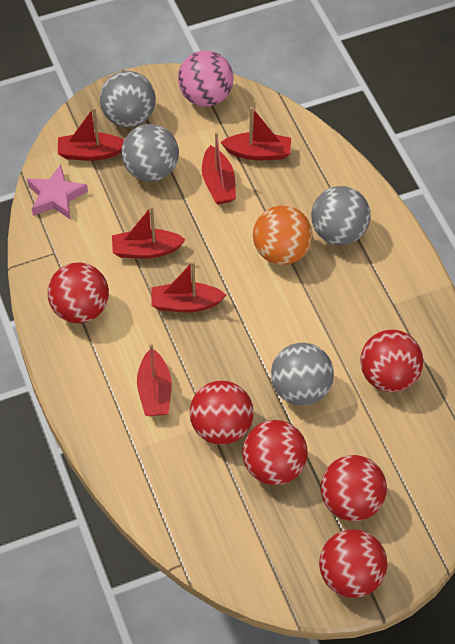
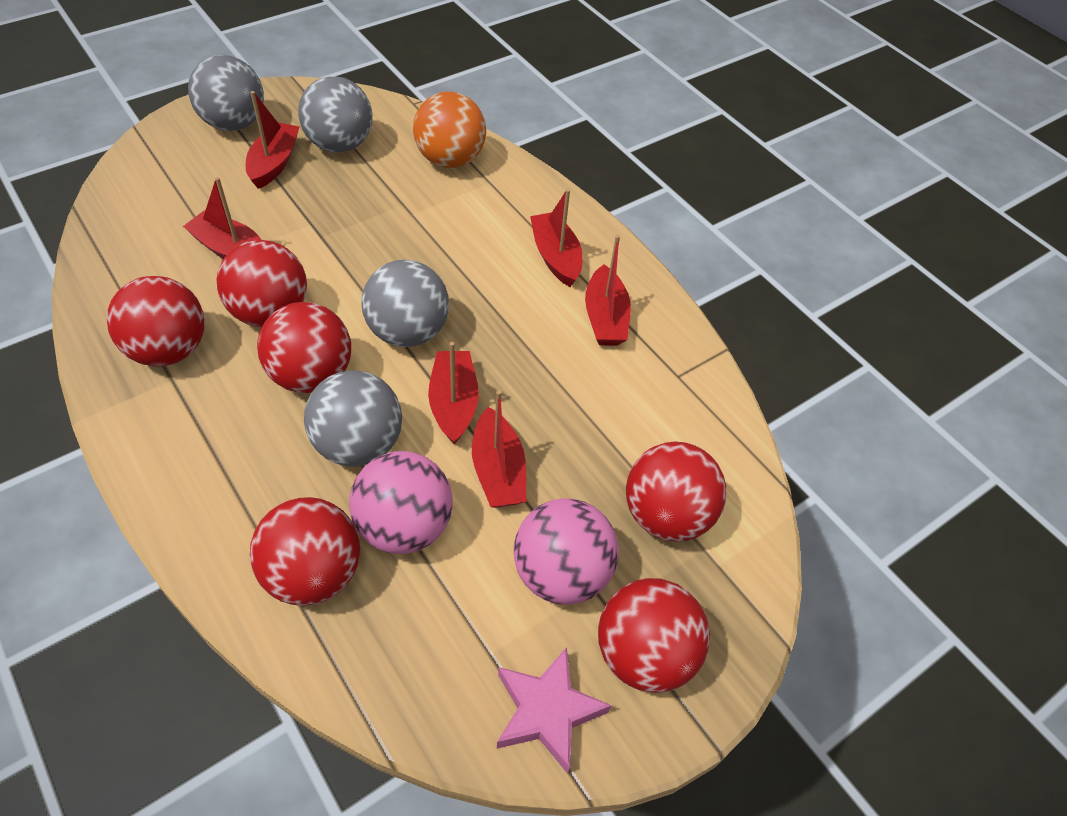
pink ball: 1 -> 2

